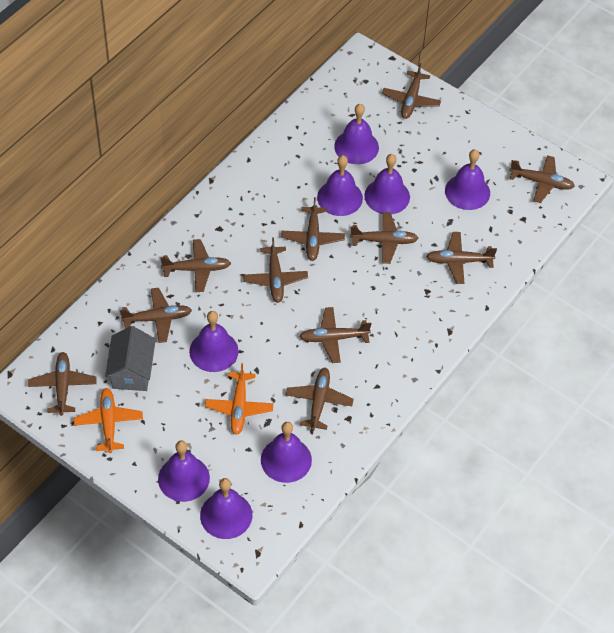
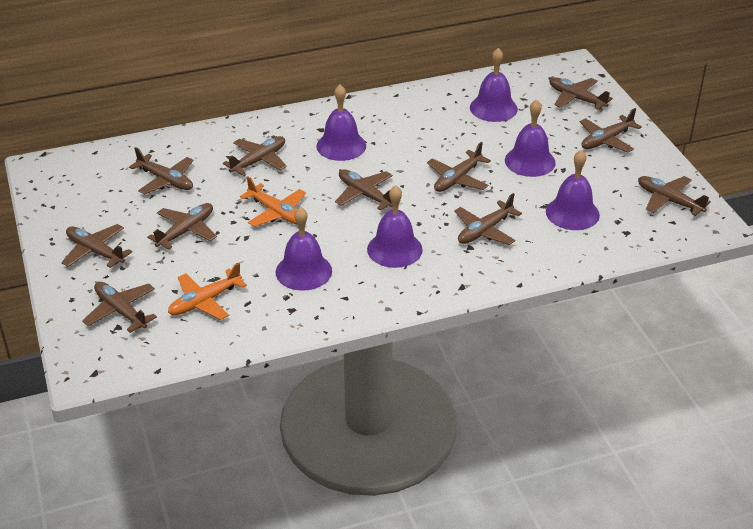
grey house: 1 -> 0
purple bell: 8 -> 6

